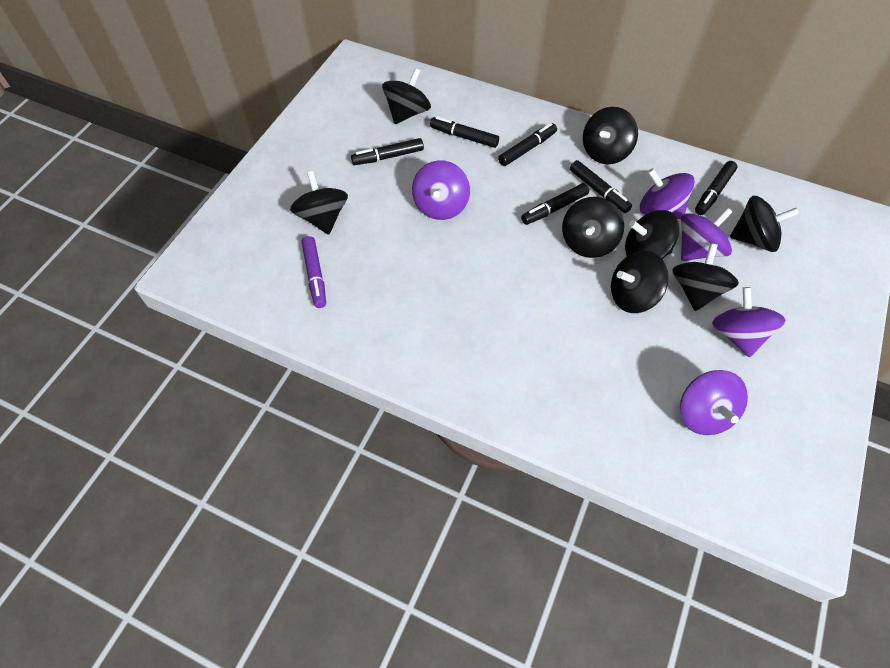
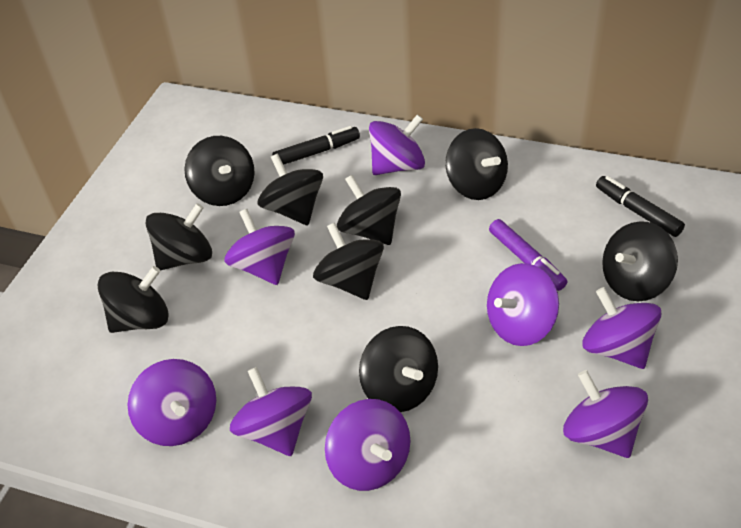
black marker: 6 -> 2
black spinning top: 8 -> 9
purple spinning top: 5 -> 8

